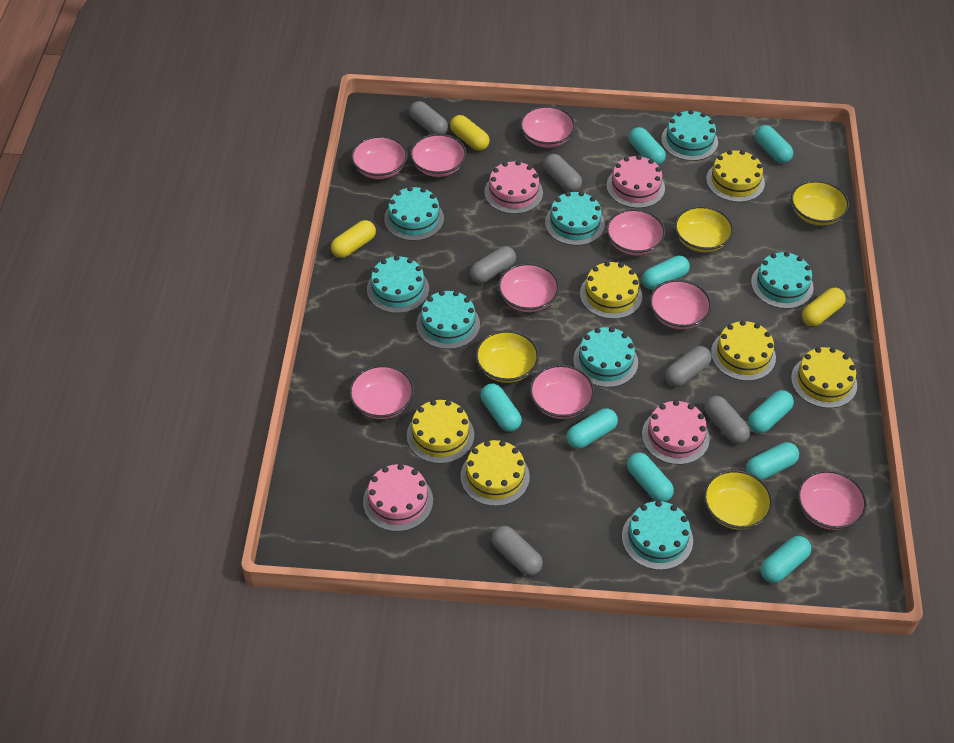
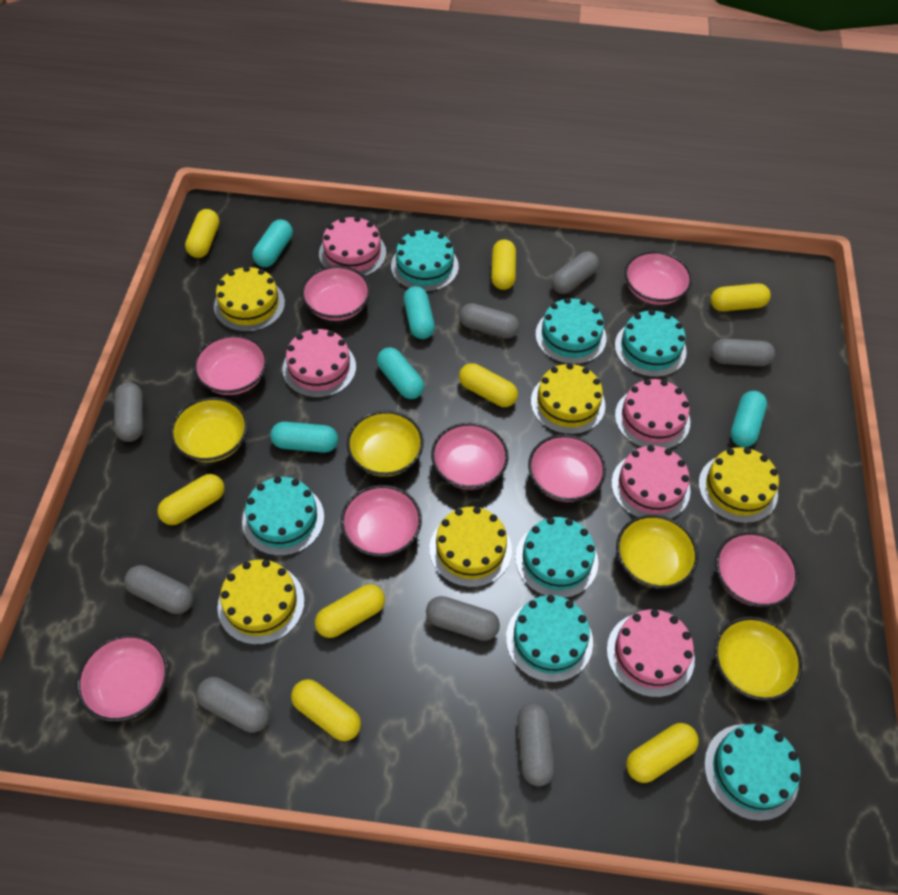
grey capsule: 6 -> 8
pink bowl: 9 -> 8
pink cake: 4 -> 5
turquoise cake: 8 -> 7
turquoise capsule: 9 -> 5
yellow cake: 6 -> 5
yellow capsule: 3 -> 8

